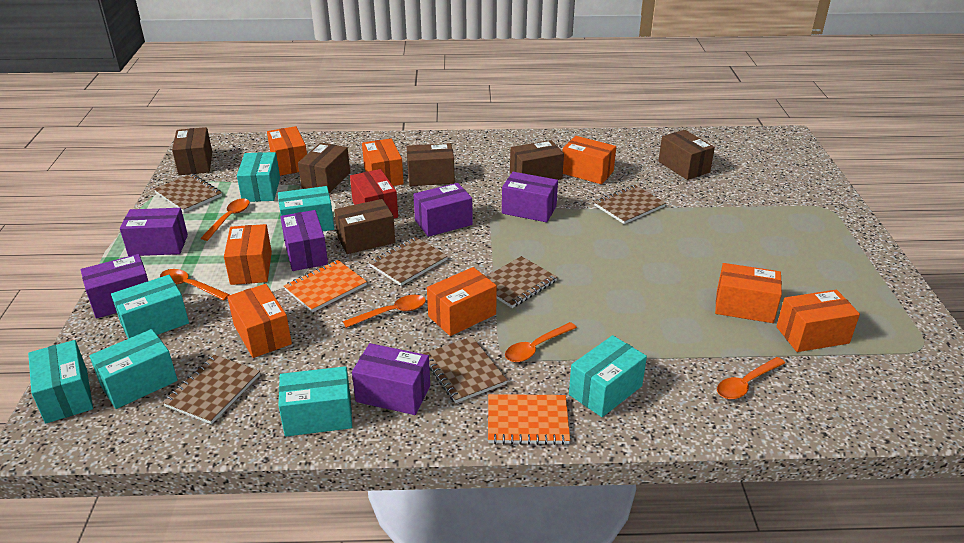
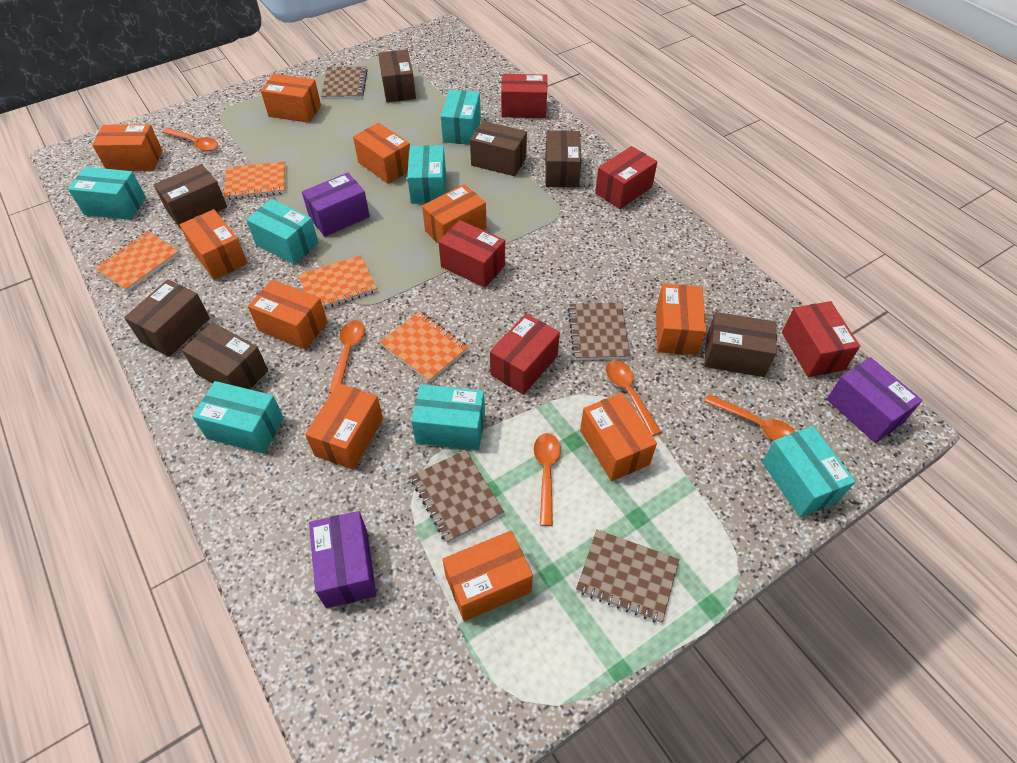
brown box: 6 -> 7
brown notebook: 6 -> 4
orange box: 8 -> 10
orange notebook: 2 -> 4
purple box: 6 -> 3
red box: 1 -> 5

